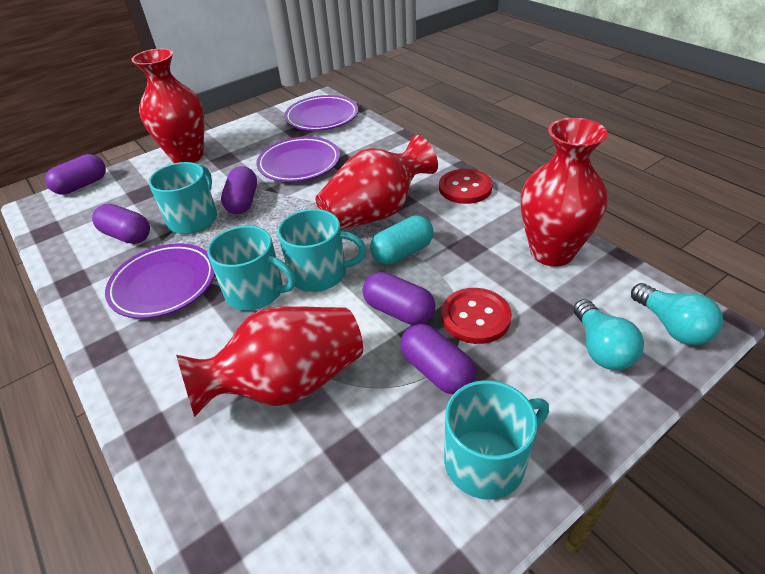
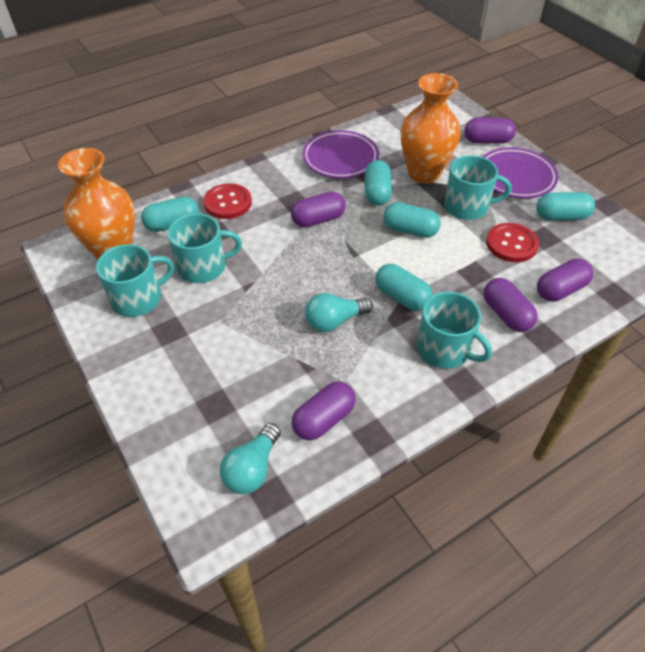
orange vase: 0 -> 2
purple plate: 3 -> 2
red vase: 4 -> 0
turquoise capsule: 1 -> 5

